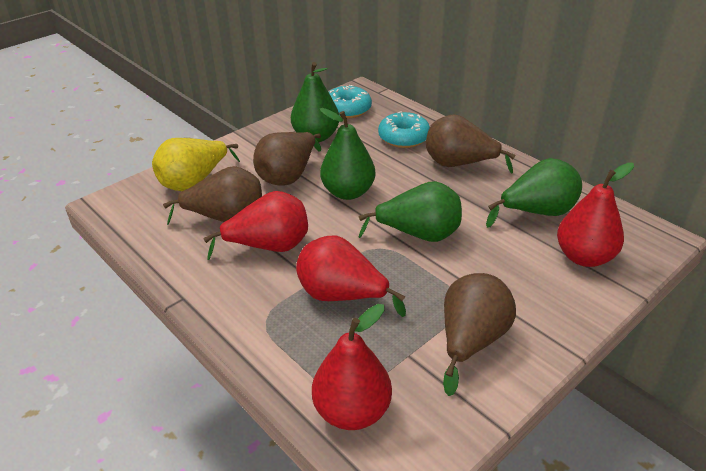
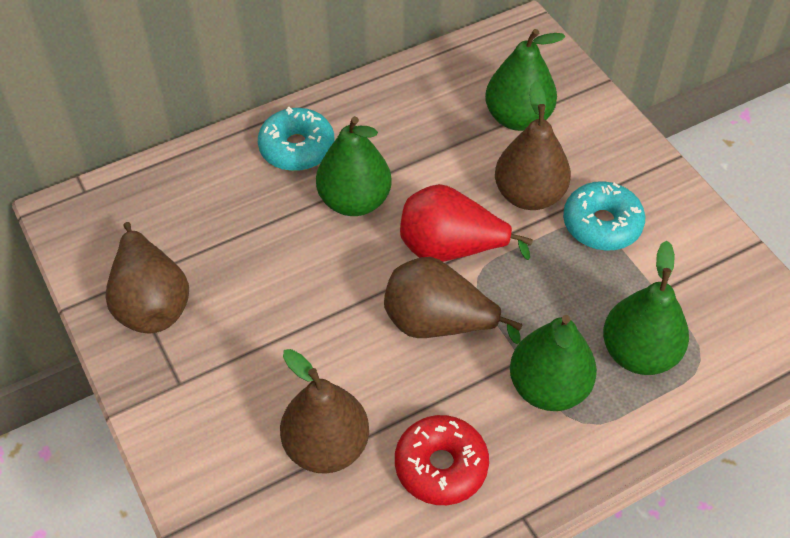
red donut: 0 -> 1
red pear: 4 -> 1
yellow pear: 1 -> 0

